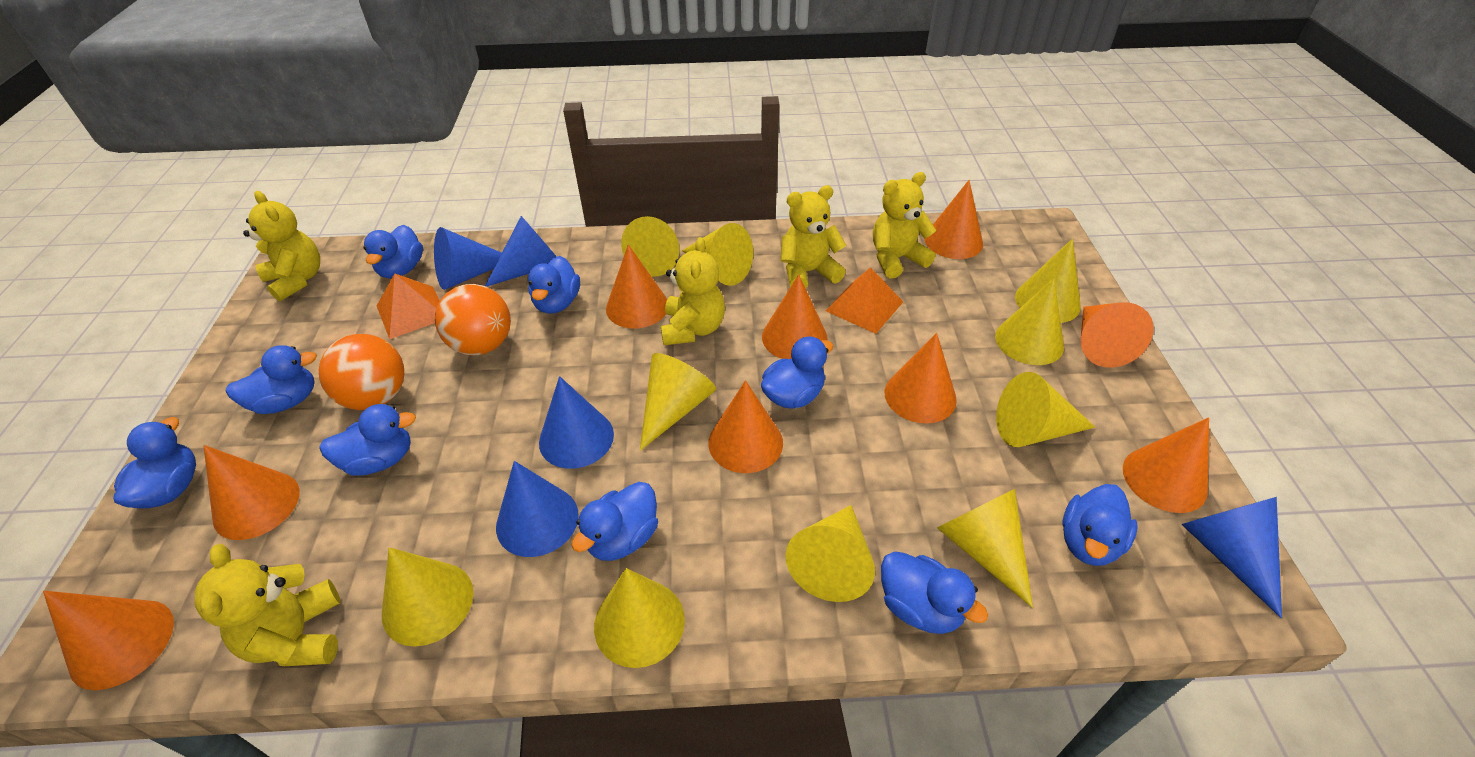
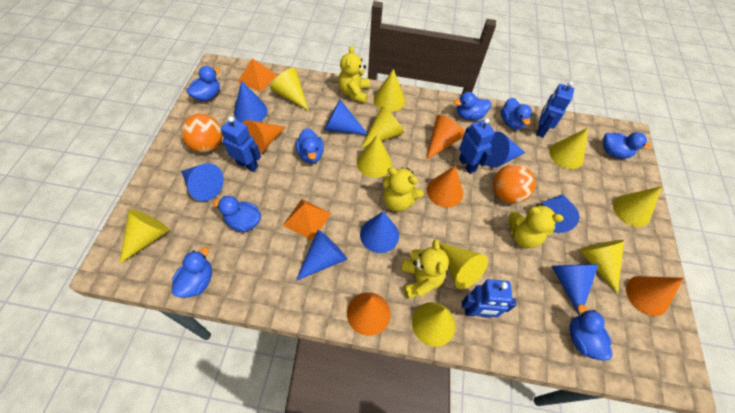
blue cone: 5 -> 8
blue duck: 9 -> 8
blue robot: 0 -> 4
orange cone: 9 -> 5
yellow teddy bear: 5 -> 4

